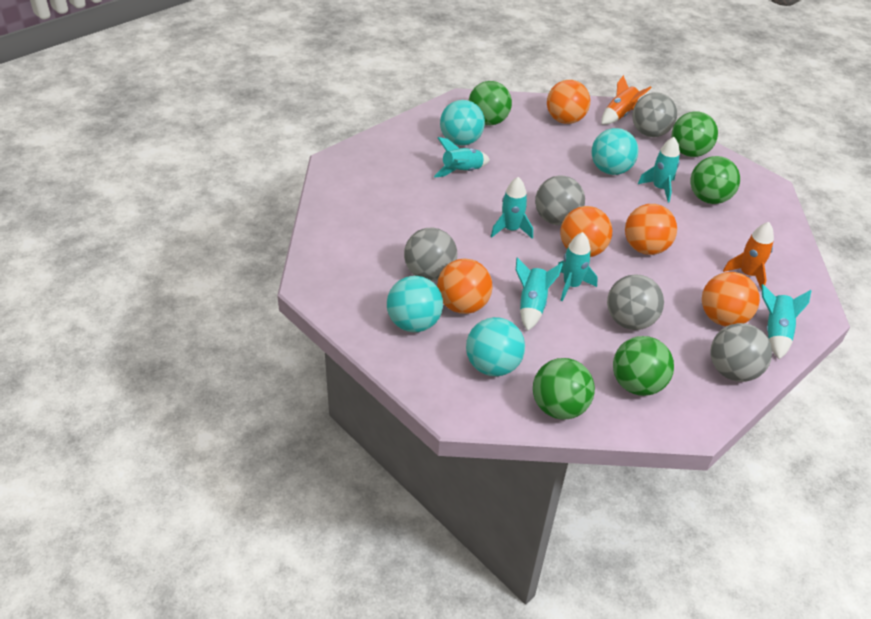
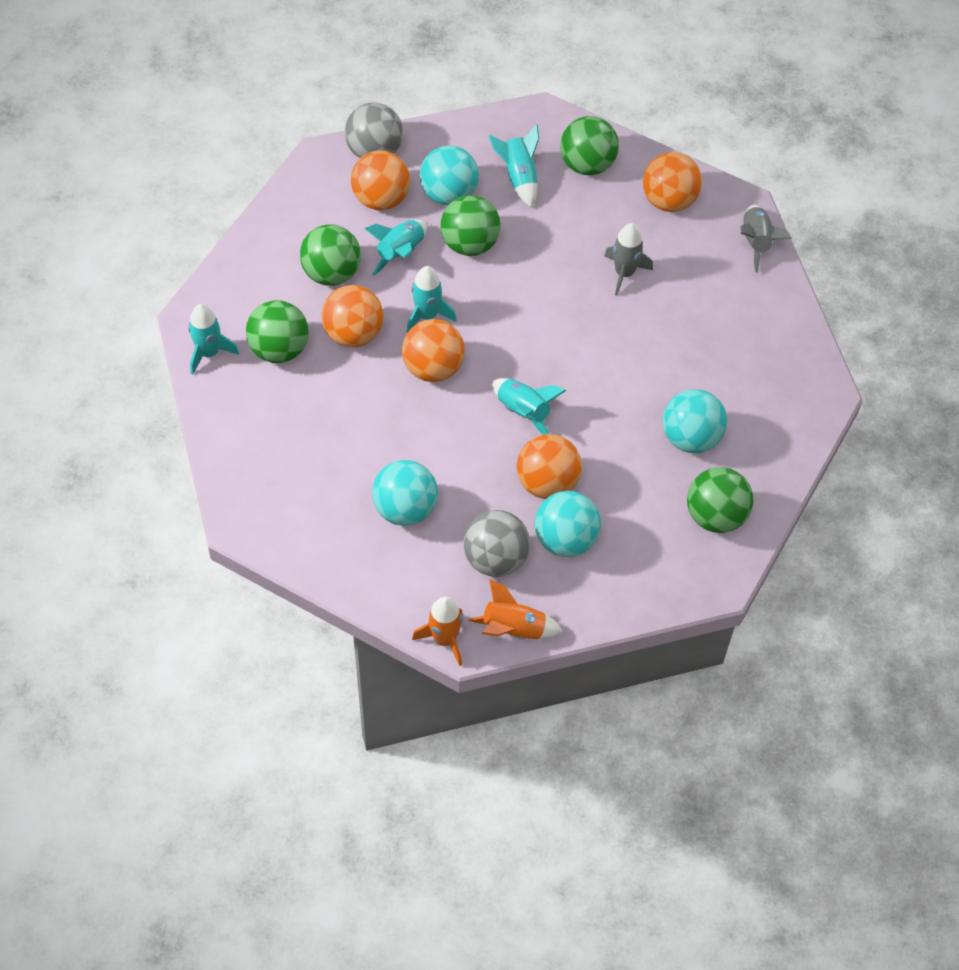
grey ball: 5 -> 2
grey rocket: 0 -> 2
turquoise rocket: 6 -> 5

